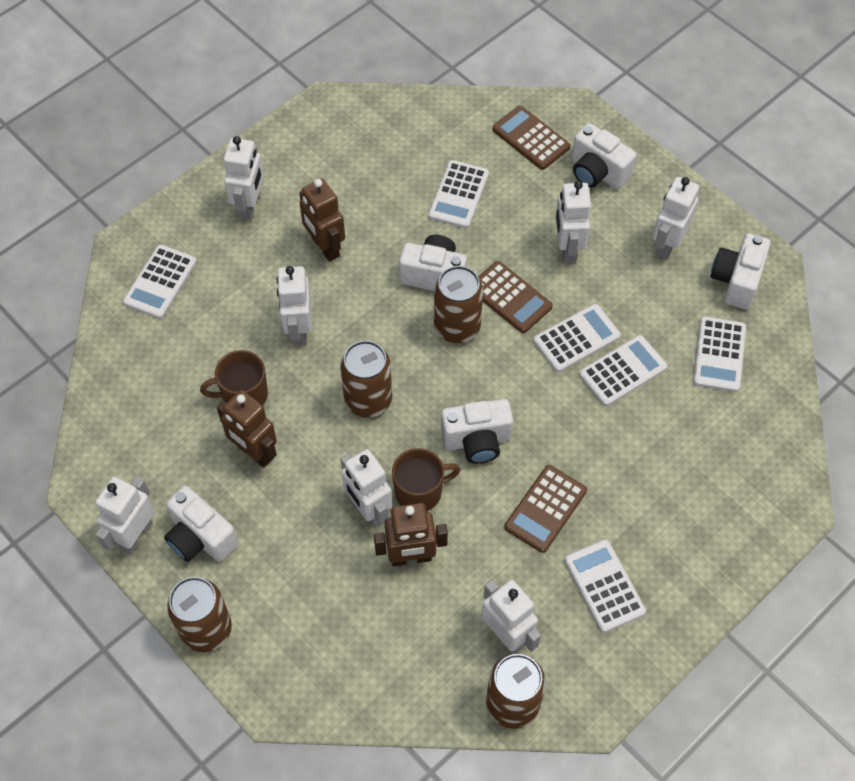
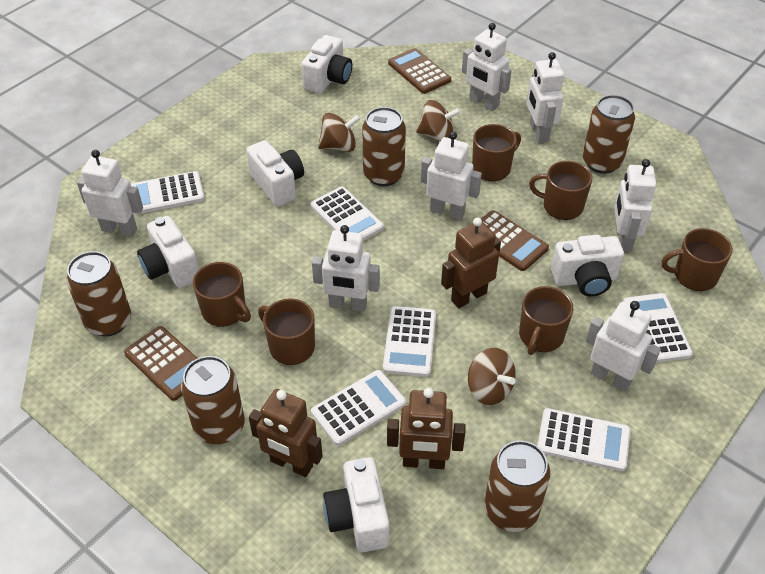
brown can: 4 -> 5
brown mug: 2 -> 6
brown spinning top: 0 -> 3

